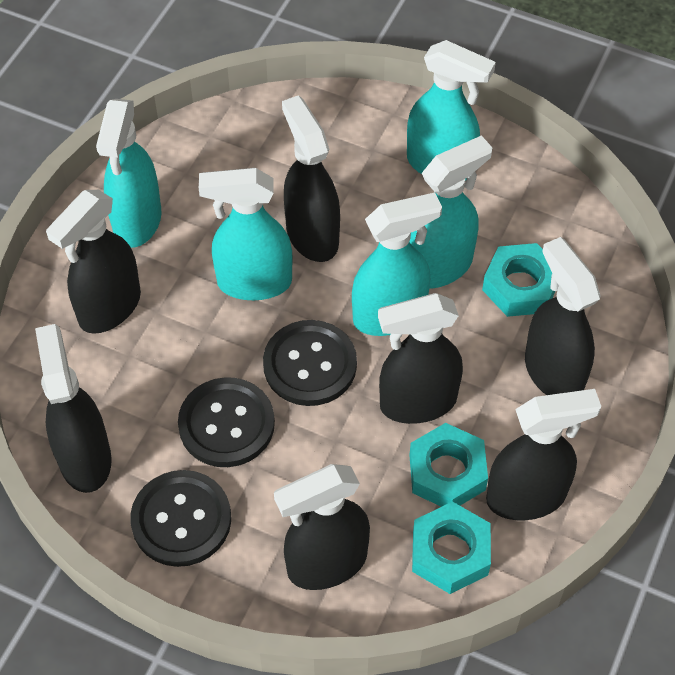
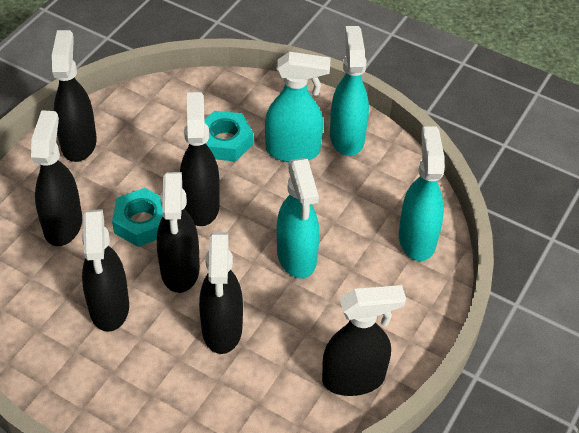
black button: 3 -> 0
turquoise nut: 3 -> 2
turquoise spray bottle: 5 -> 4

